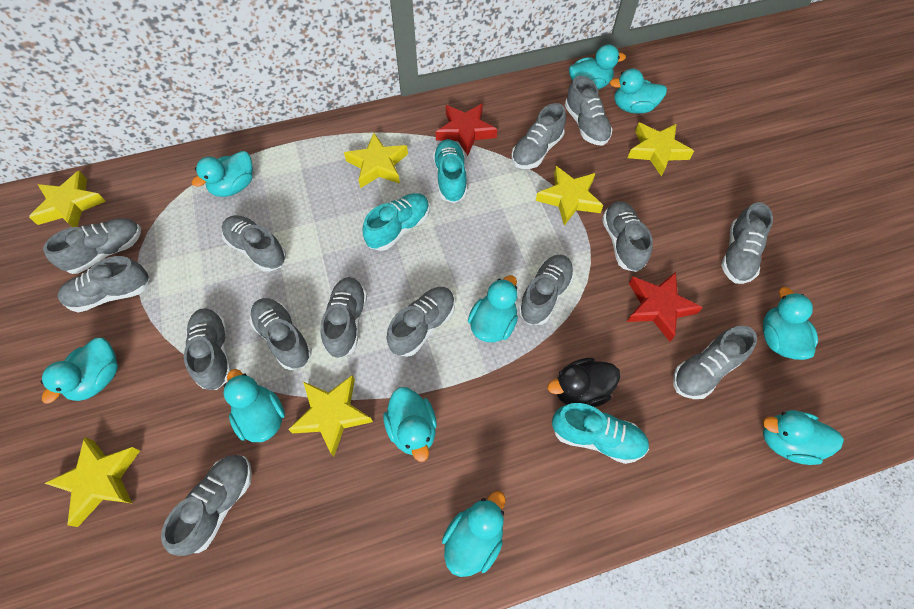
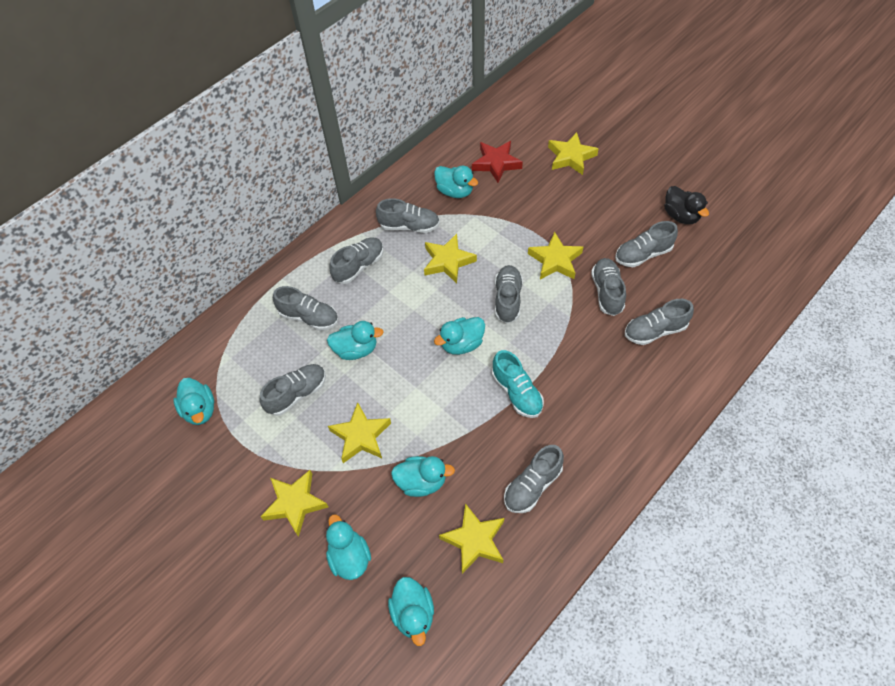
grey shoe: 14 -> 9
red star: 2 -> 1
turquoise duck: 10 -> 7
turquoise shoe: 3 -> 1

